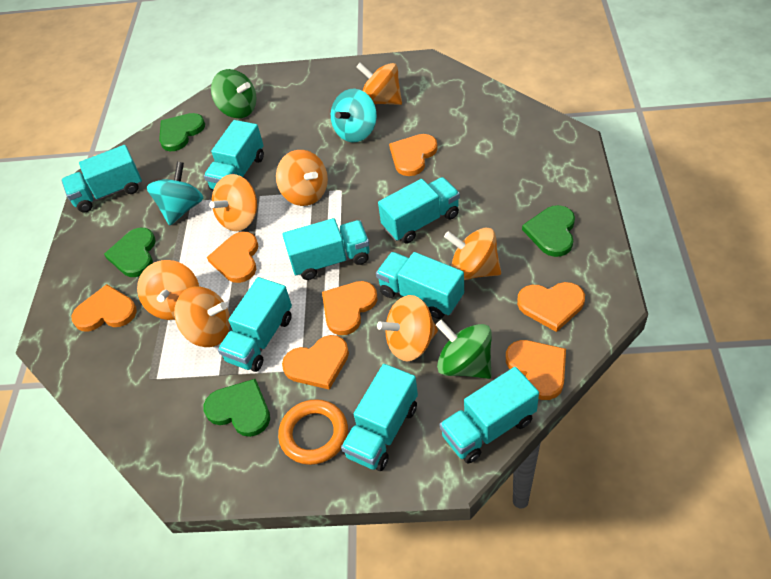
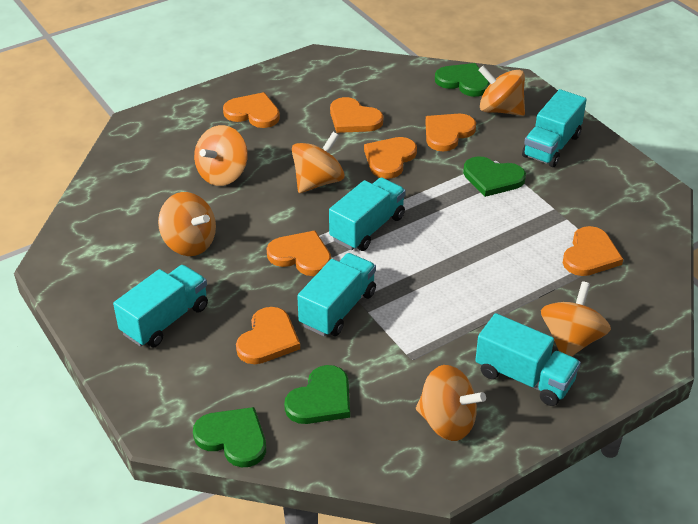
green spinning top: 2 -> 0
orange ring: 1 -> 0
orange spinning top: 7 -> 6
turquoise spinning top: 2 -> 0
turquoise truck: 8 -> 5

